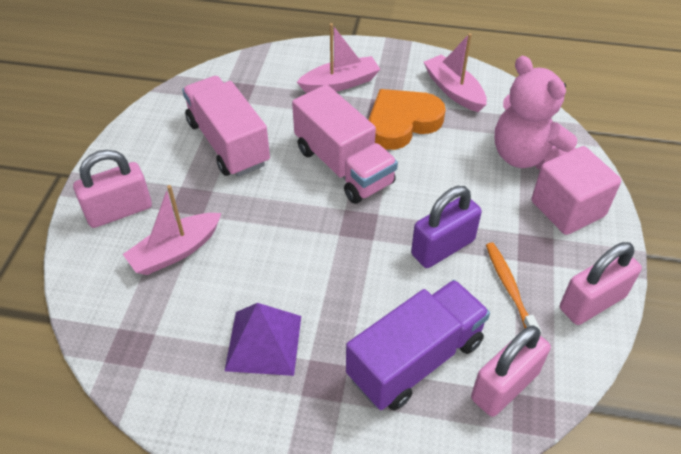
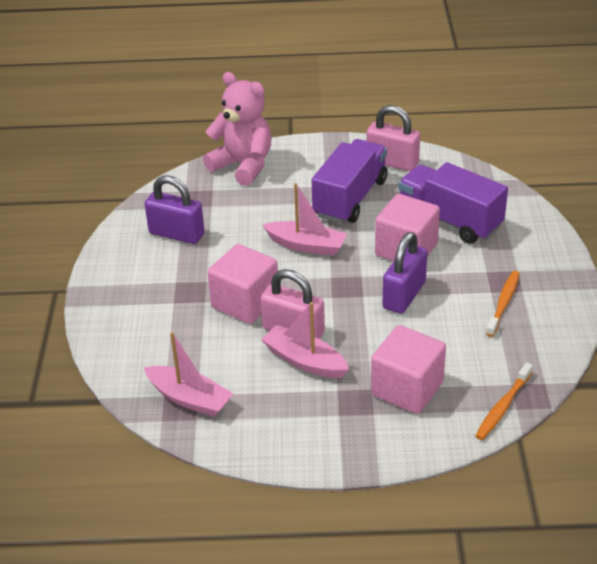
orange heart: 1 -> 0
orange toothbrush: 1 -> 2
pink cube: 1 -> 3
pink padlock: 3 -> 2
pink truck: 2 -> 0
purple padlock: 1 -> 2
purple pyramid: 1 -> 0
purple truck: 1 -> 2

